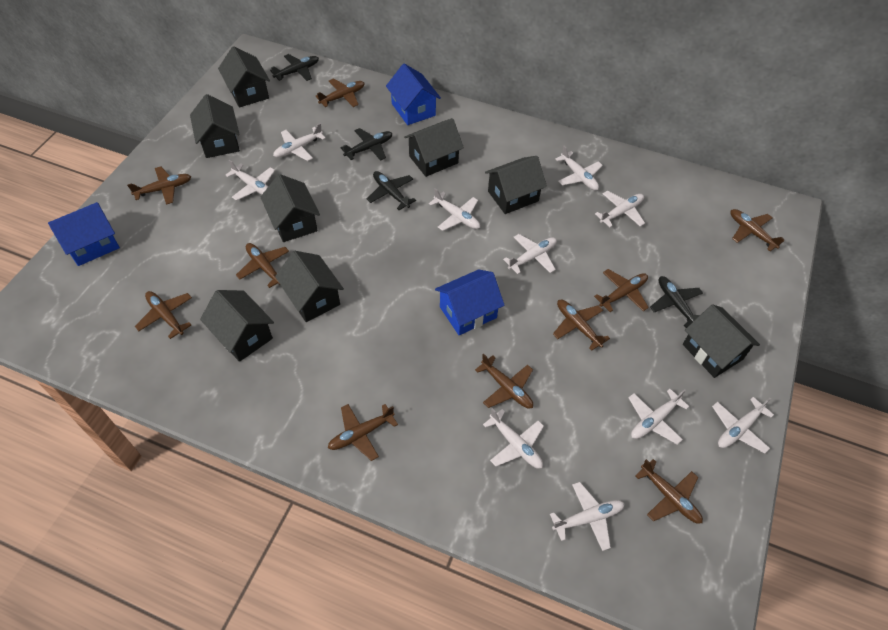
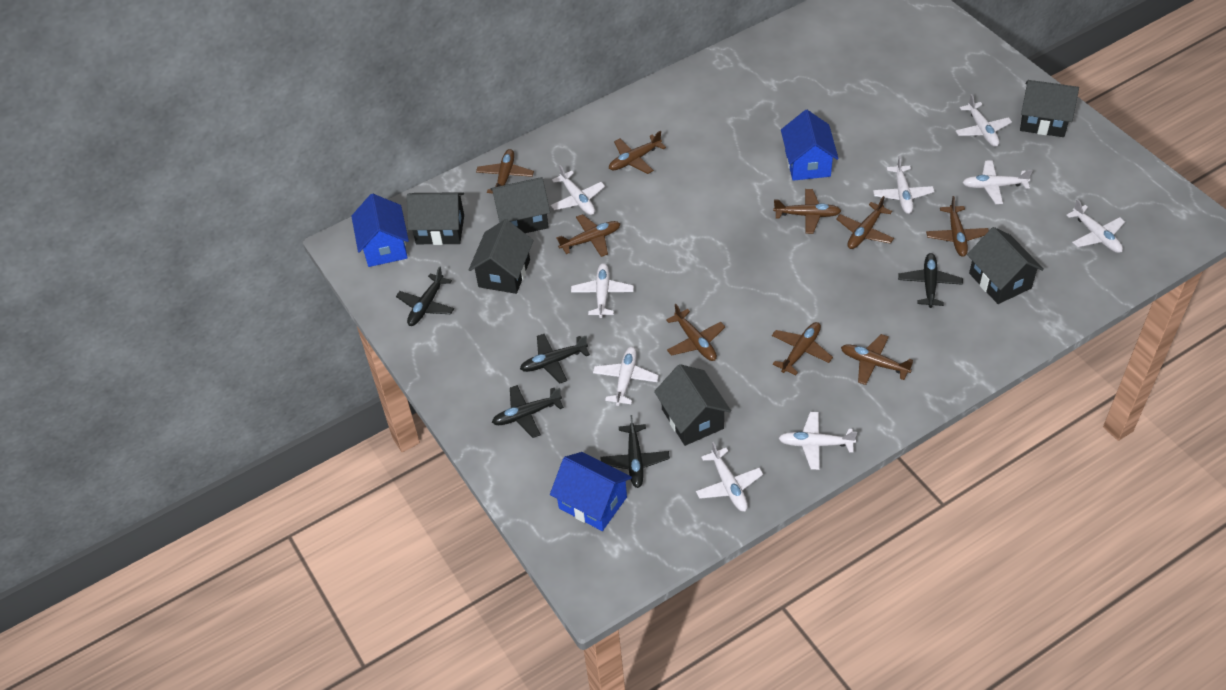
black house: 8 -> 6
black plane: 4 -> 5
brown plane: 10 -> 9
white plane: 10 -> 9

